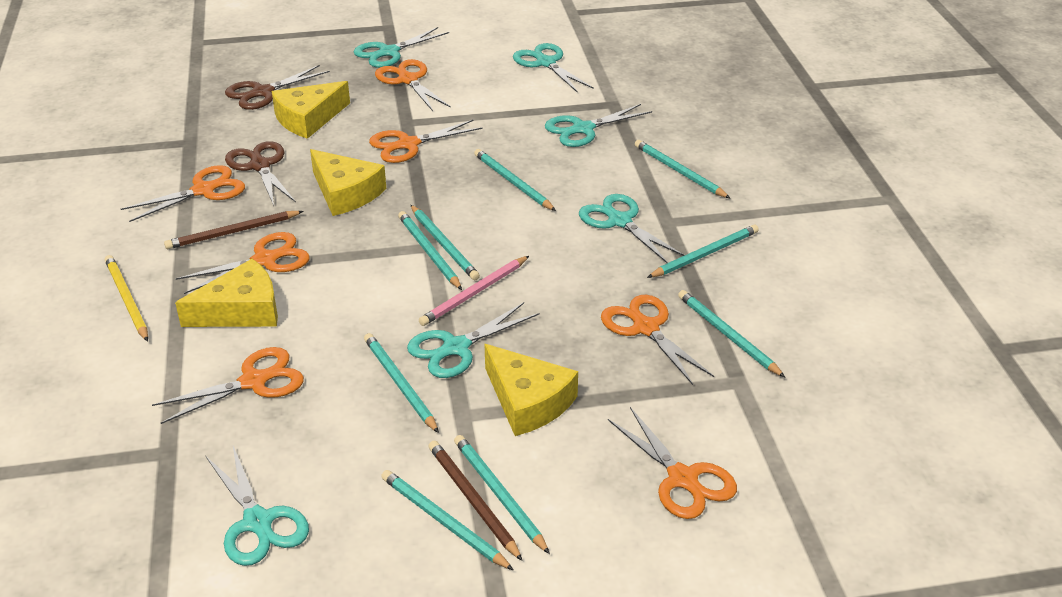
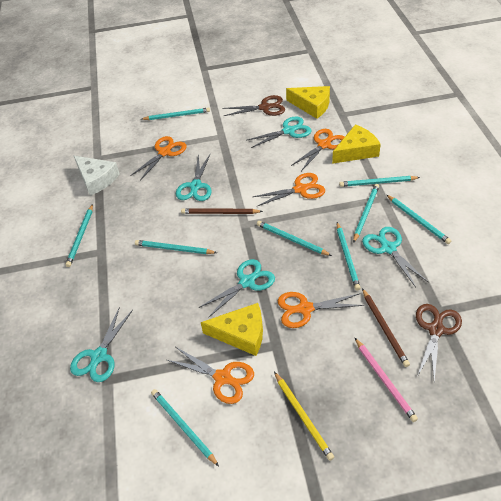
orange scissors: 7 -> 5
turquoise scissors: 6 -> 5
white cheese: 0 -> 1
yellow cheese: 4 -> 3

